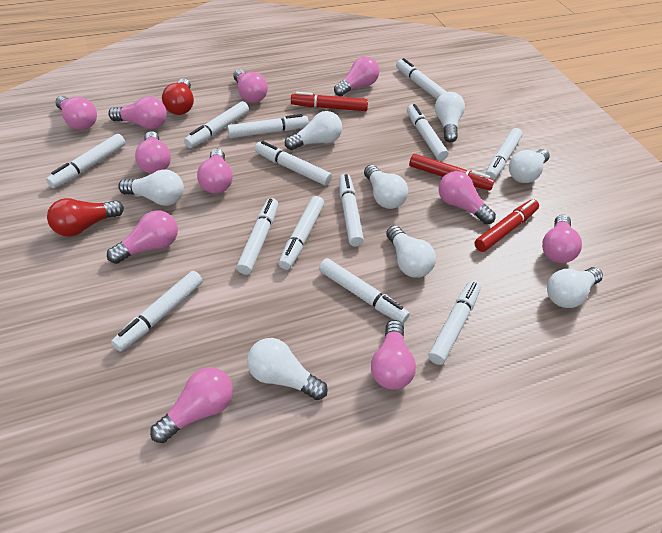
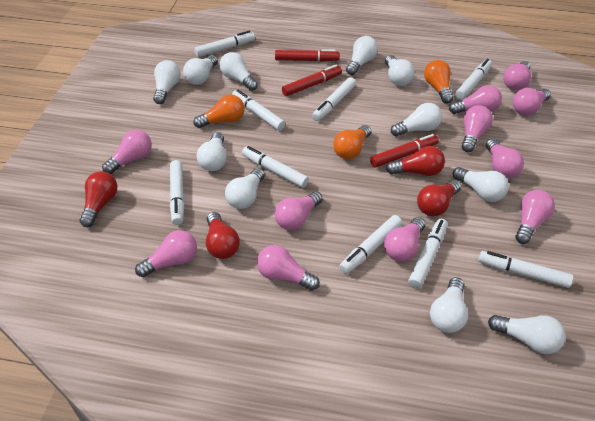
orange light bulb: 0 -> 3
red light bulb: 2 -> 4
white light bulb: 8 -> 11
white marker: 13 -> 9

